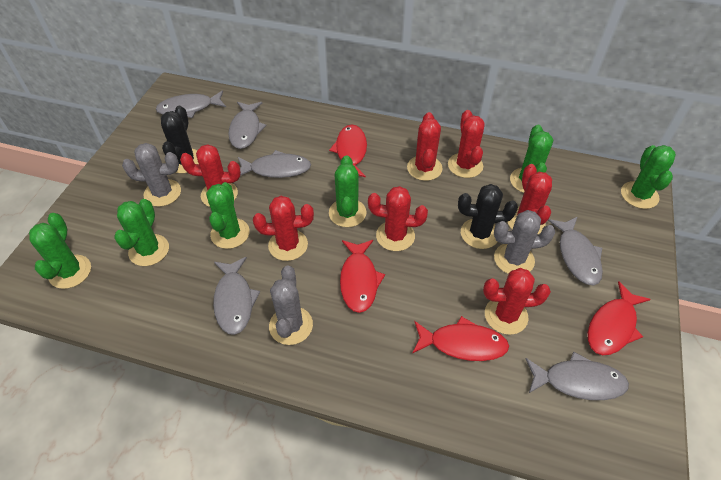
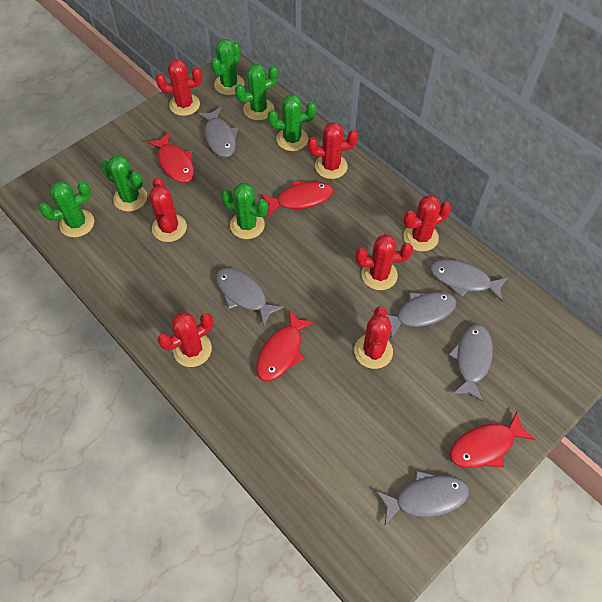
black cactus: 2 -> 0
grey cactus: 3 -> 0

